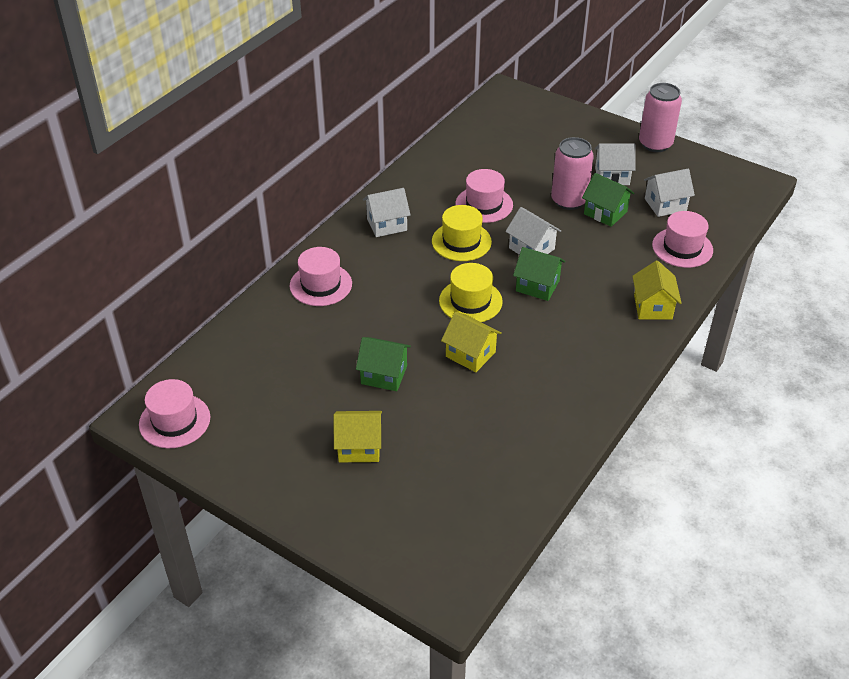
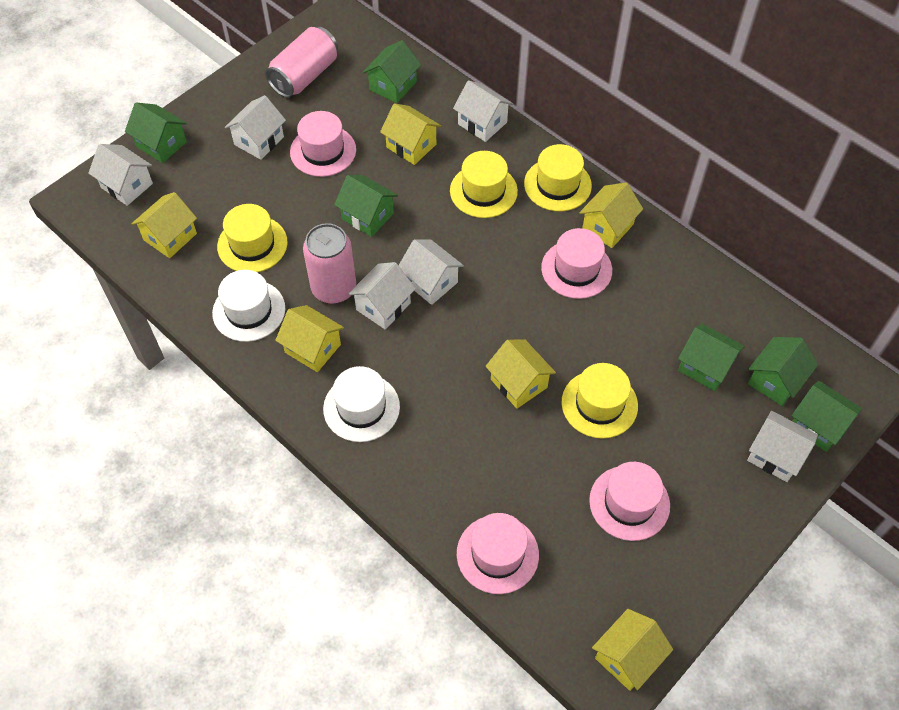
green house: 3 -> 6
white hat: 0 -> 2
white house: 4 -> 6
yellow hat: 2 -> 4
yellow house: 3 -> 6

